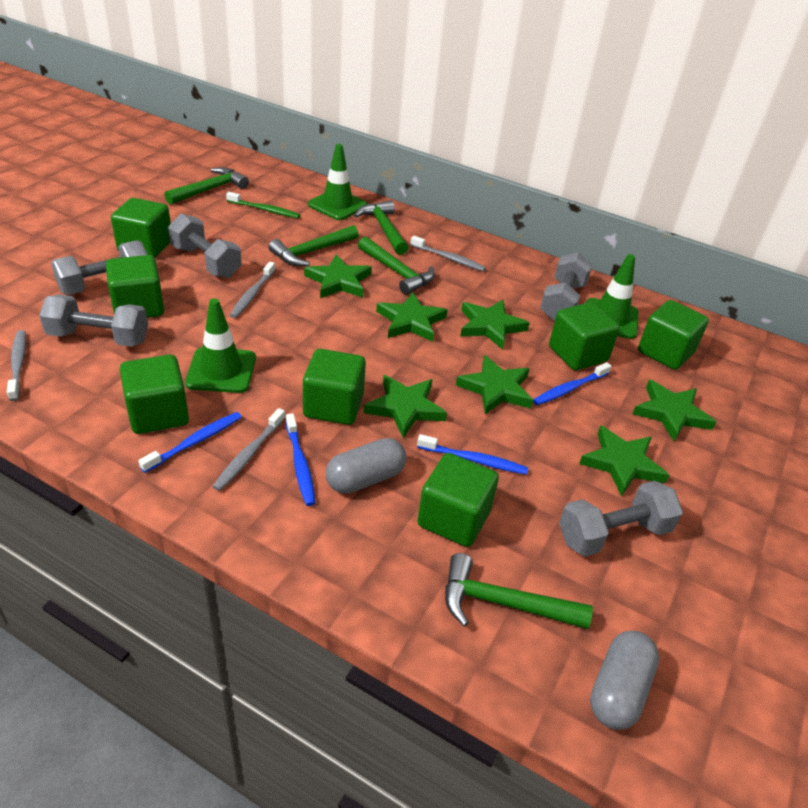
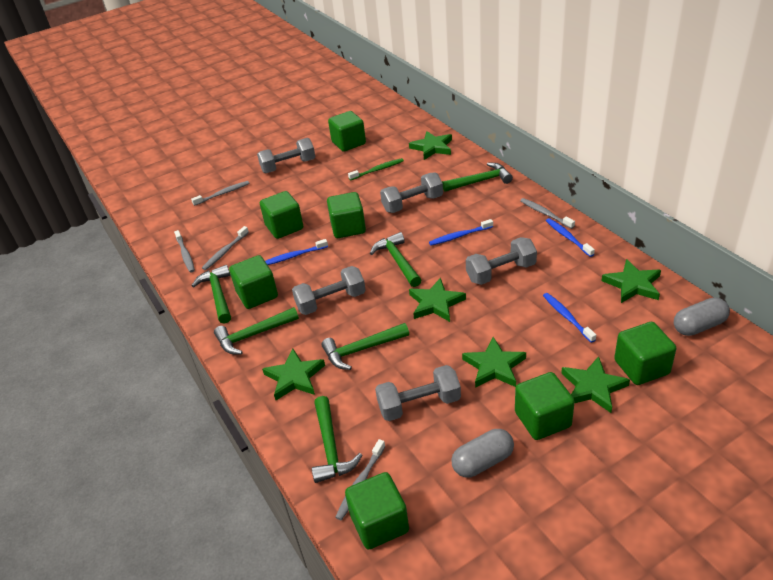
green hammer: 5 -> 6
green star: 7 -> 6
green traffic cone: 3 -> 0
grey toothbrush: 4 -> 5

